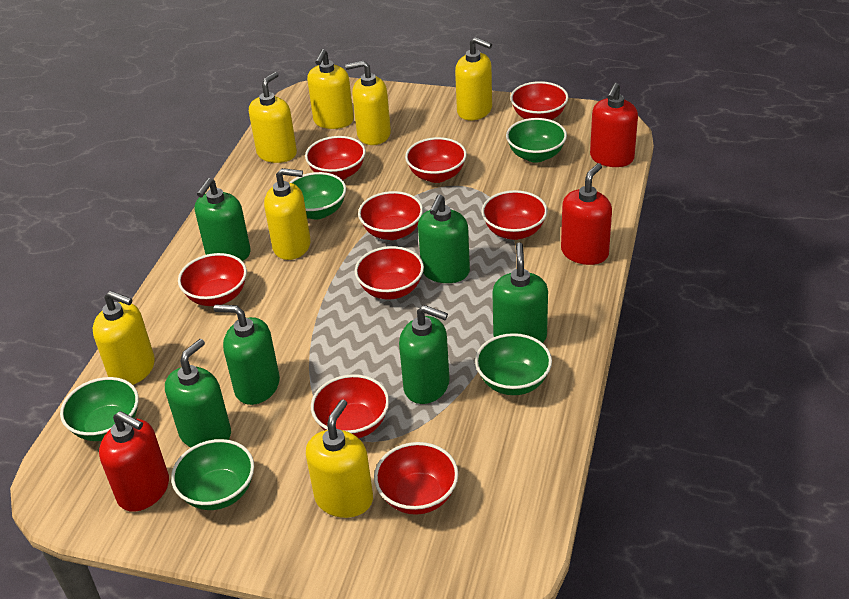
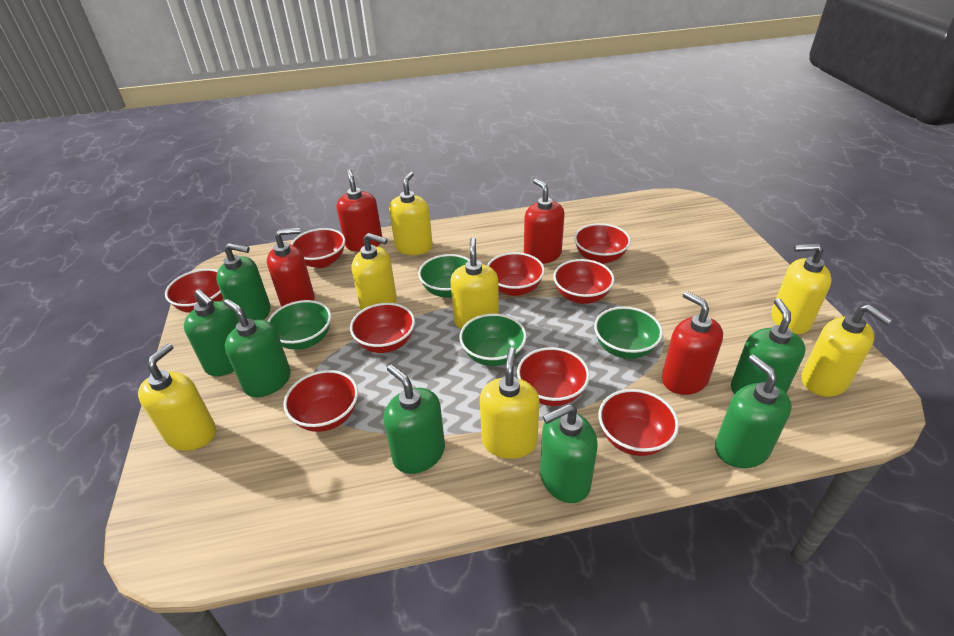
green bowl: 5 -> 4
green soap dispenser: 6 -> 7
red soap dispenser: 3 -> 4

